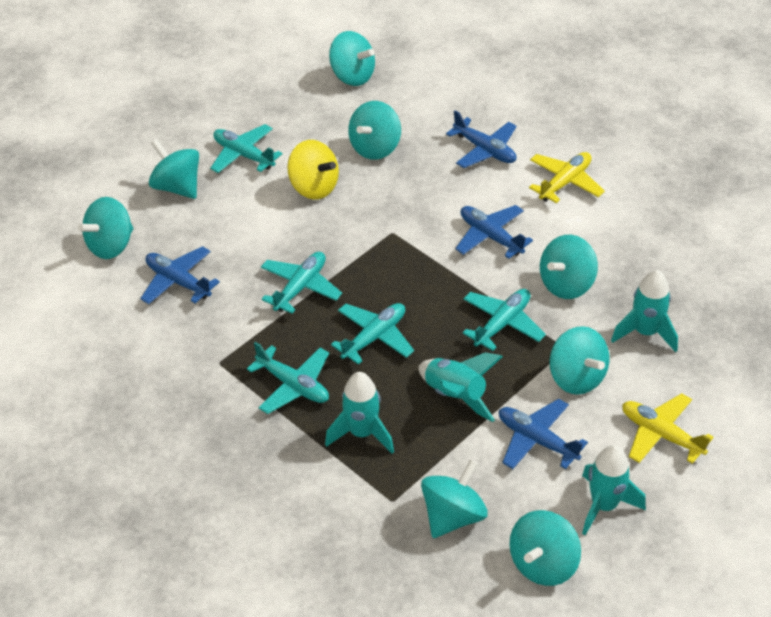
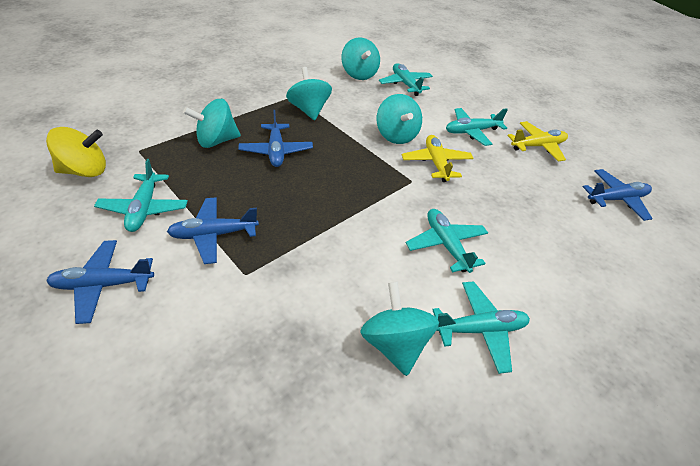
turquoise rocket: 4 -> 0
turquoise spinning top: 8 -> 5

